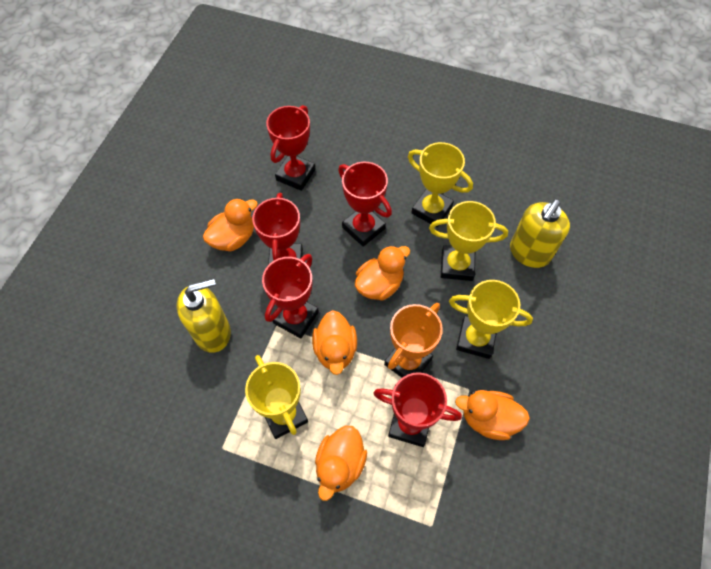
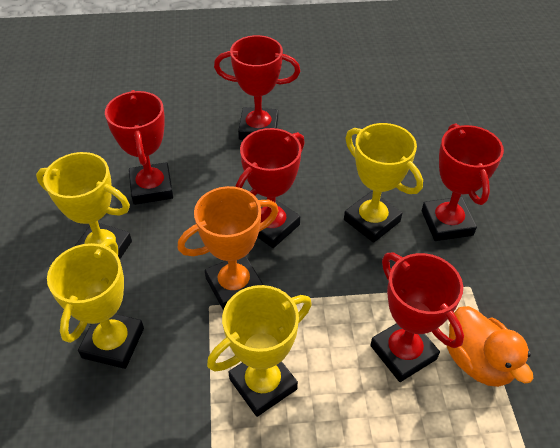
orange duck: 5 -> 1
yellow soap dispenser: 2 -> 0

